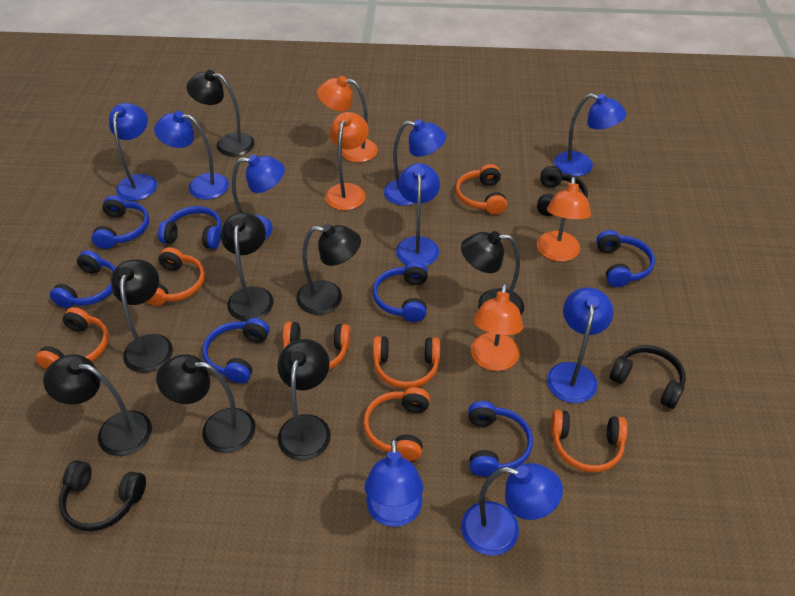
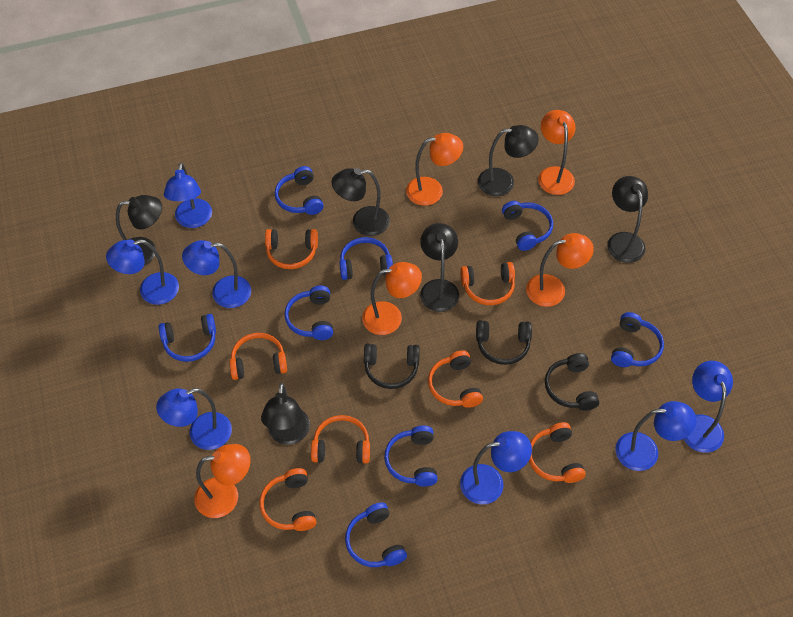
black lamp: 8 -> 6
blue headphones: 7 -> 8
blue lamp: 9 -> 7
orange lamp: 4 -> 5

